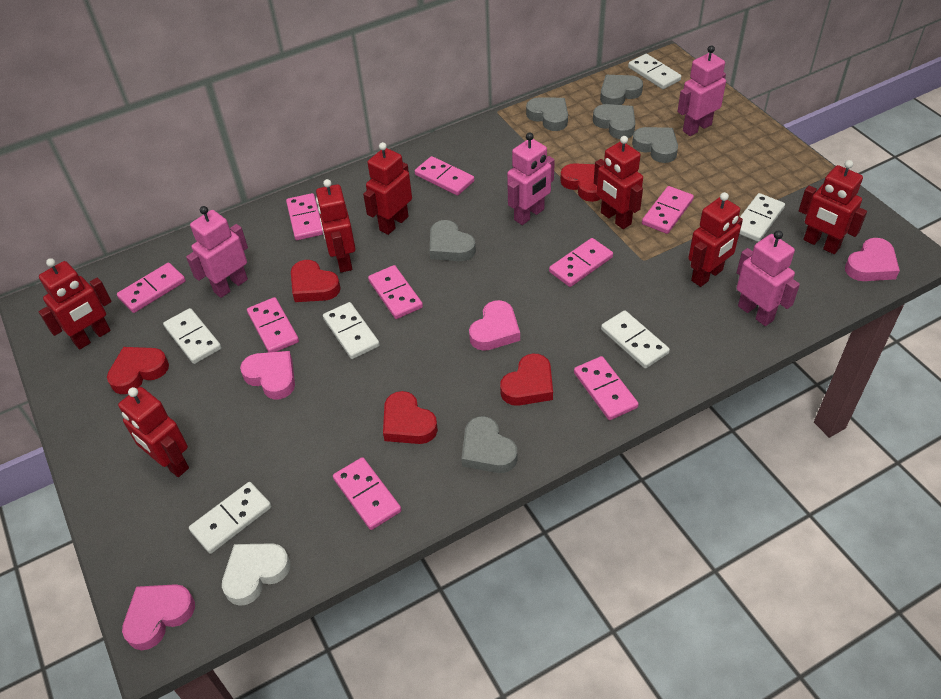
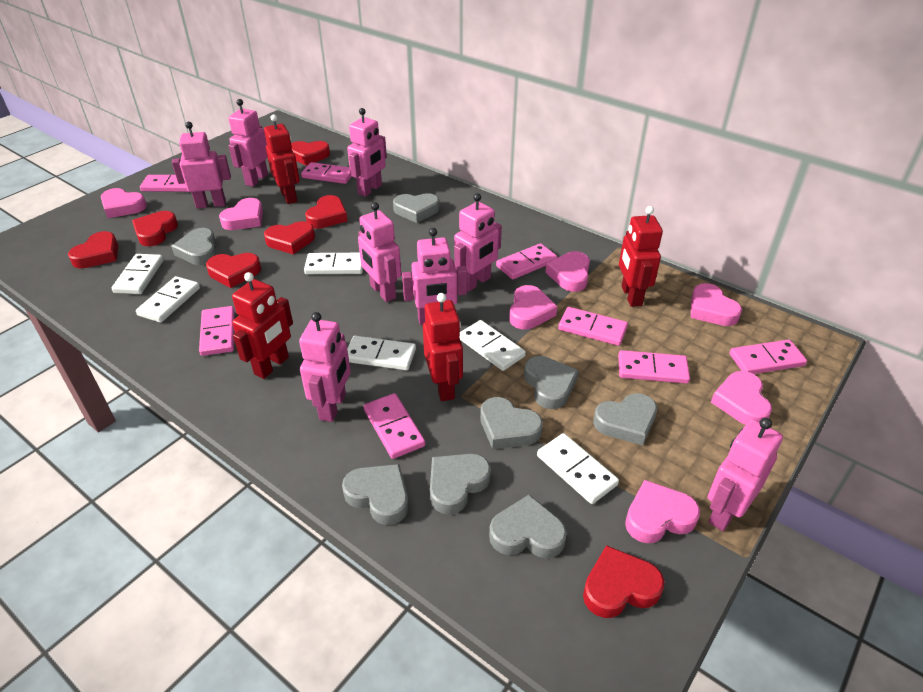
grey heart: 6 -> 8
pink domino: 9 -> 8
pink heart: 4 -> 7
pink robot: 4 -> 8
red heart: 5 -> 7
red robot: 7 -> 4
white heart: 1 -> 0

